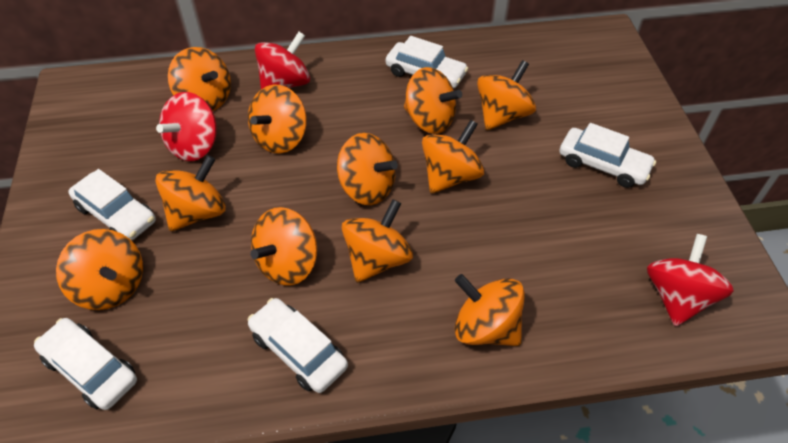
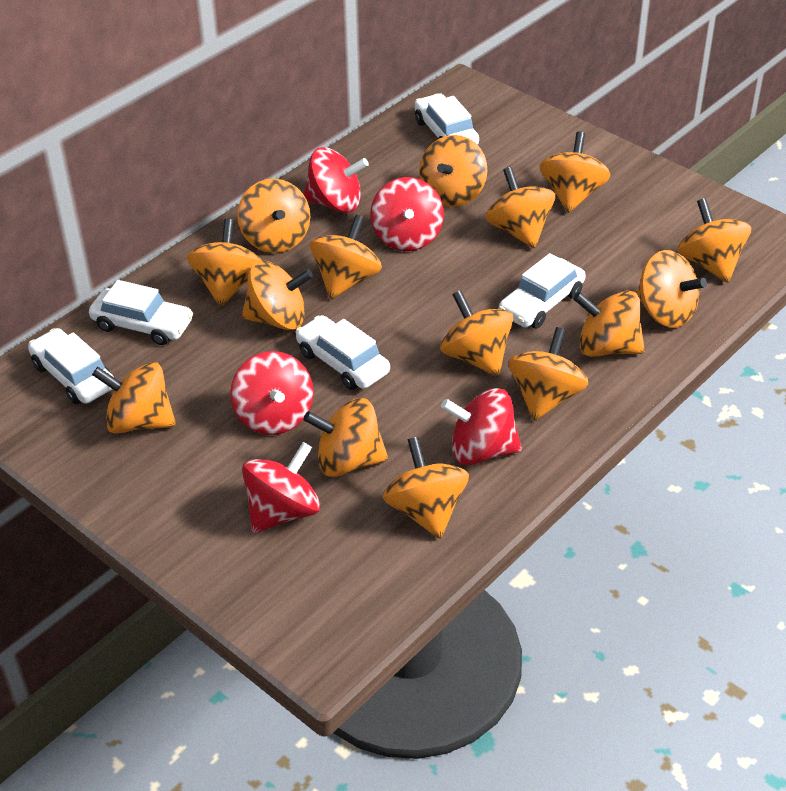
orange spinning top: 11 -> 15
red spinning top: 3 -> 5

